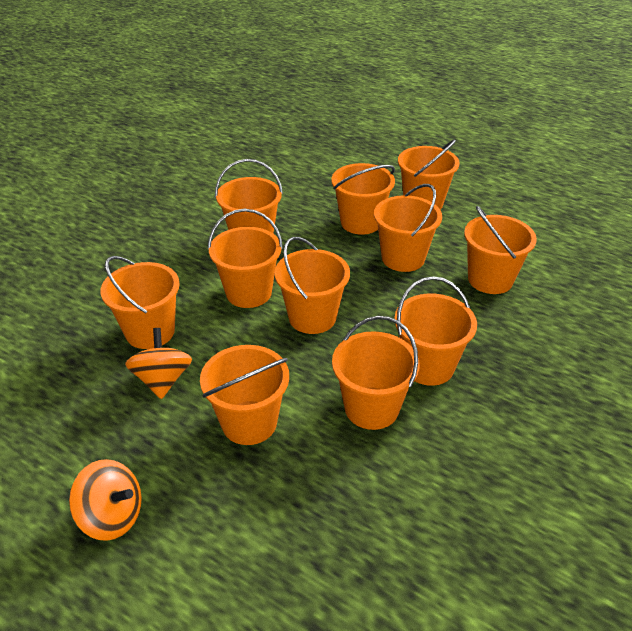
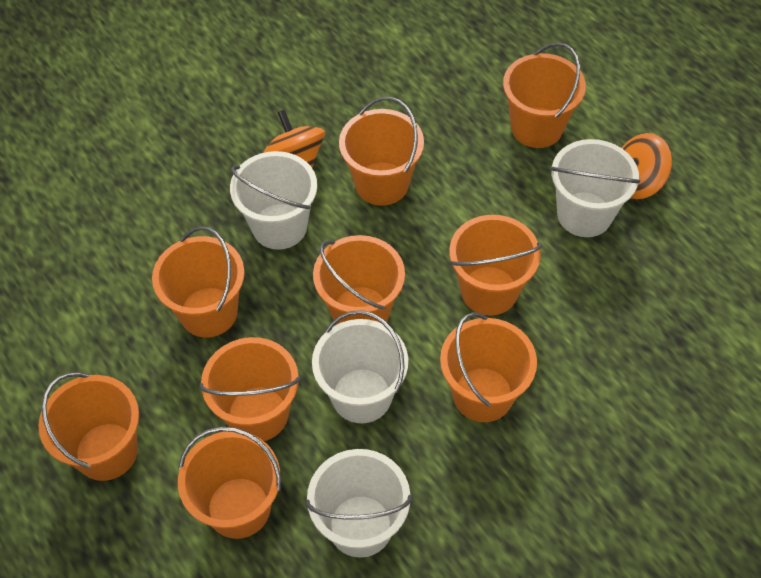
orange bucket: 11 -> 9
white bucket: 0 -> 4

